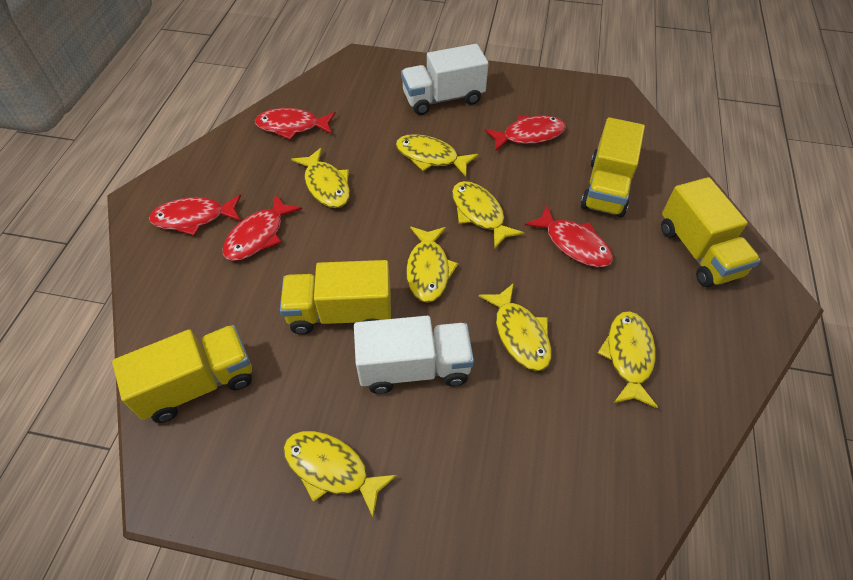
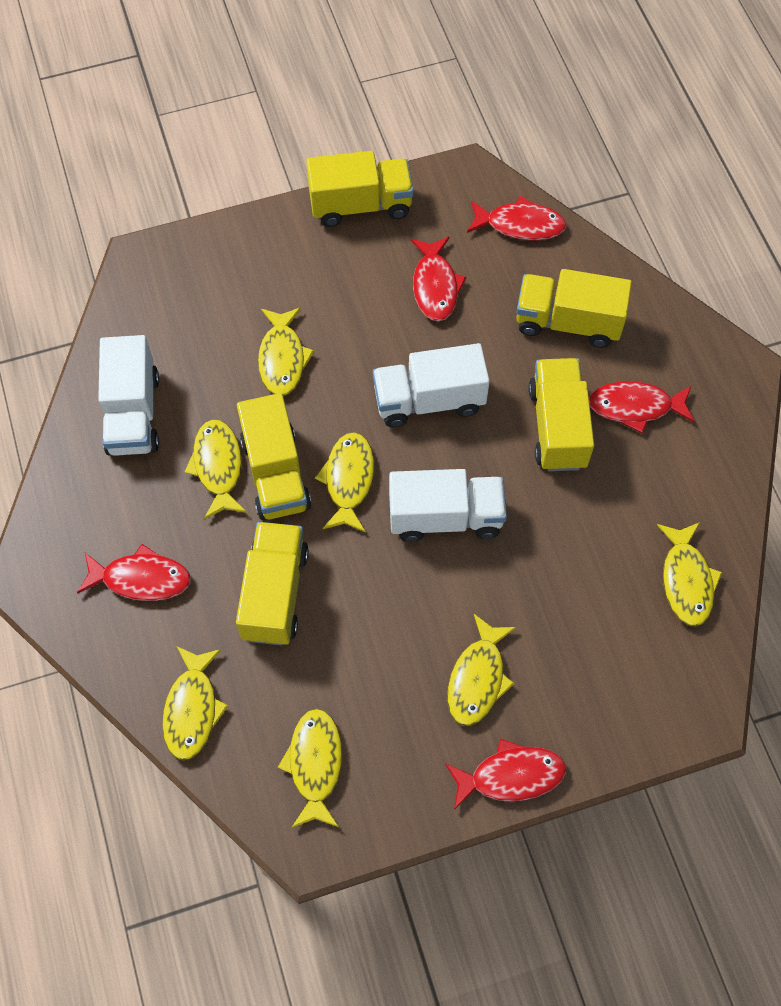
white truck: 2 -> 3
yellow truck: 4 -> 5

